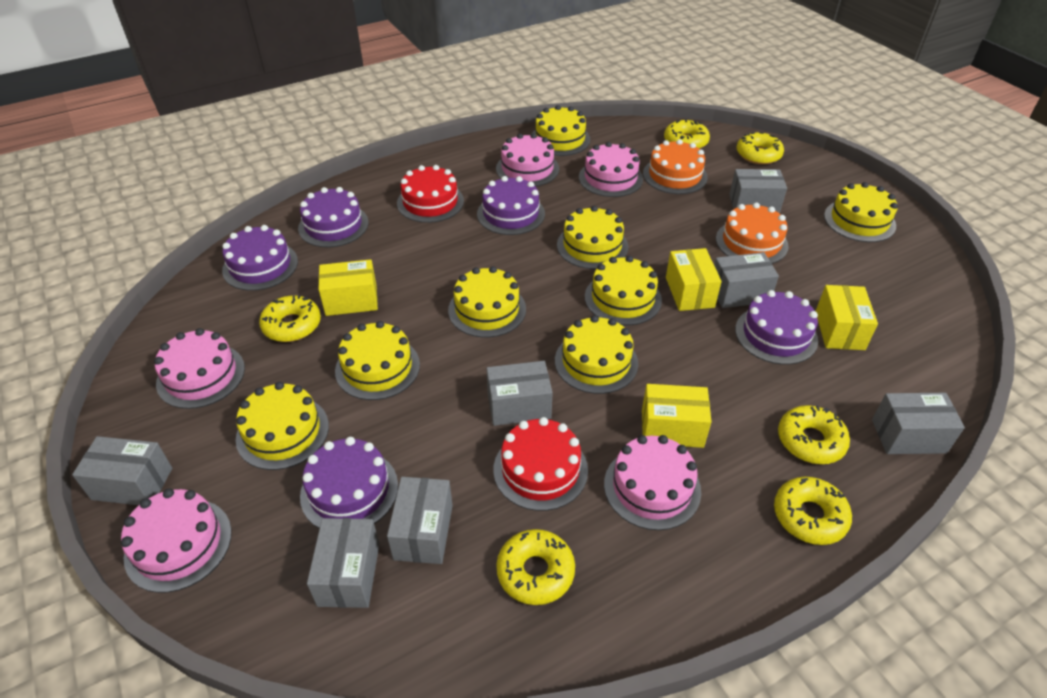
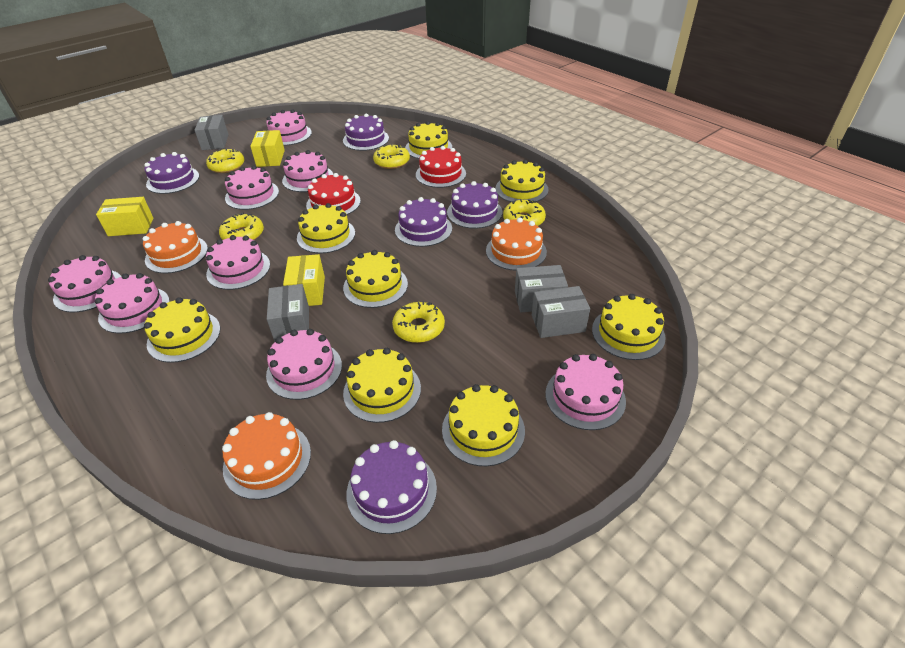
grey box: 7 -> 4
orange cake: 2 -> 3
pink cake: 5 -> 8
yellow box: 4 -> 3
yellow donut: 6 -> 5

